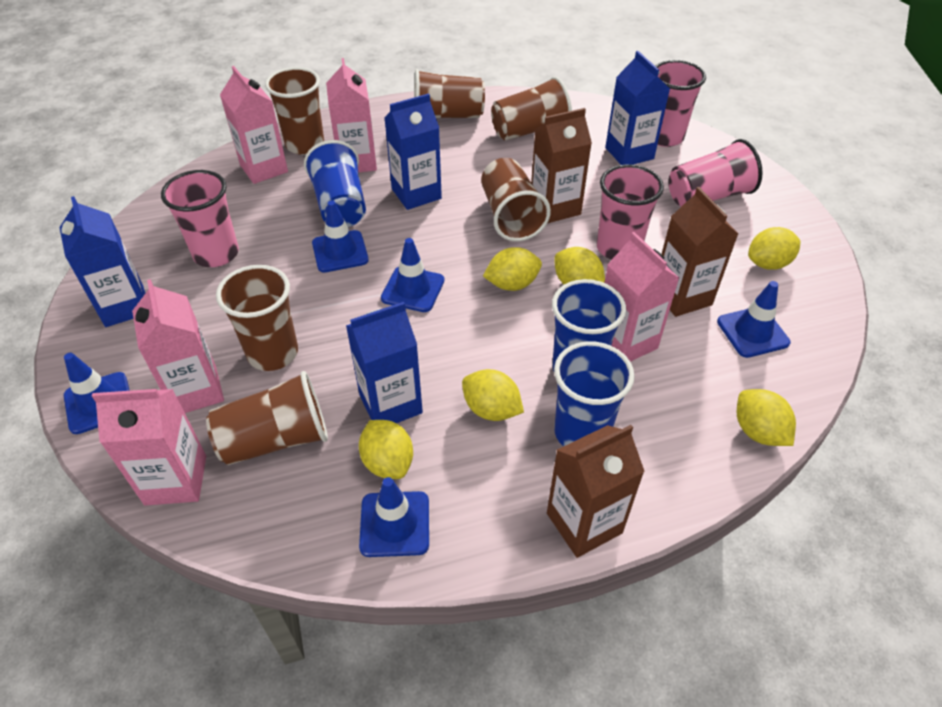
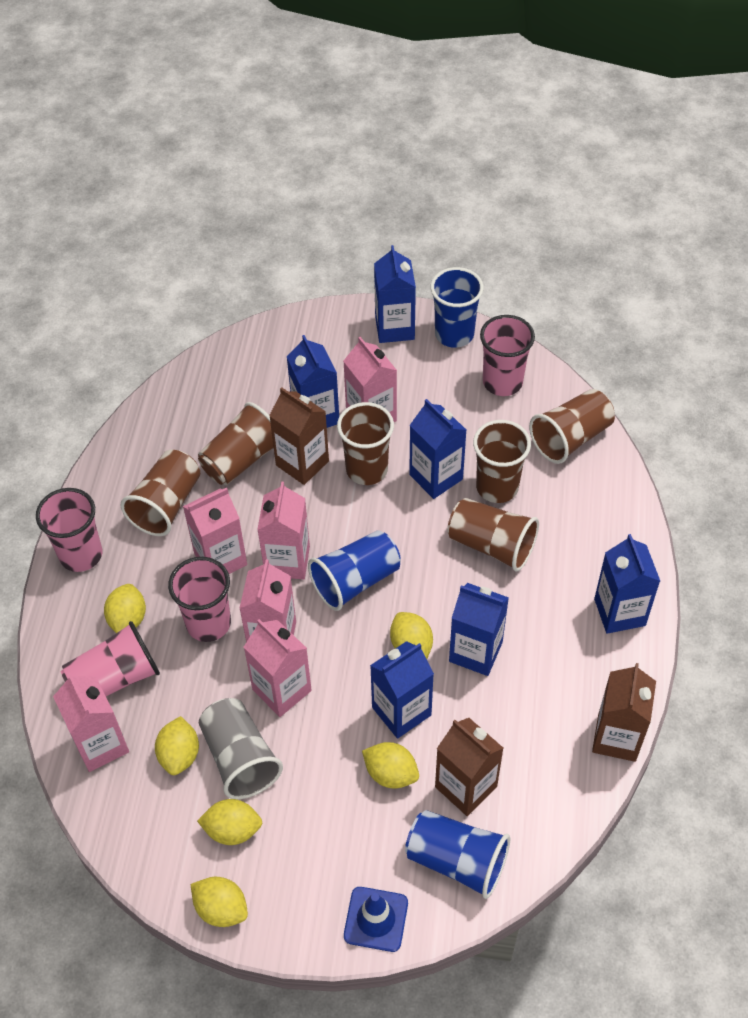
blue carton: 4 -> 6
blue traffic cone: 5 -> 1
grey cup: 0 -> 1
pink carton: 5 -> 6

